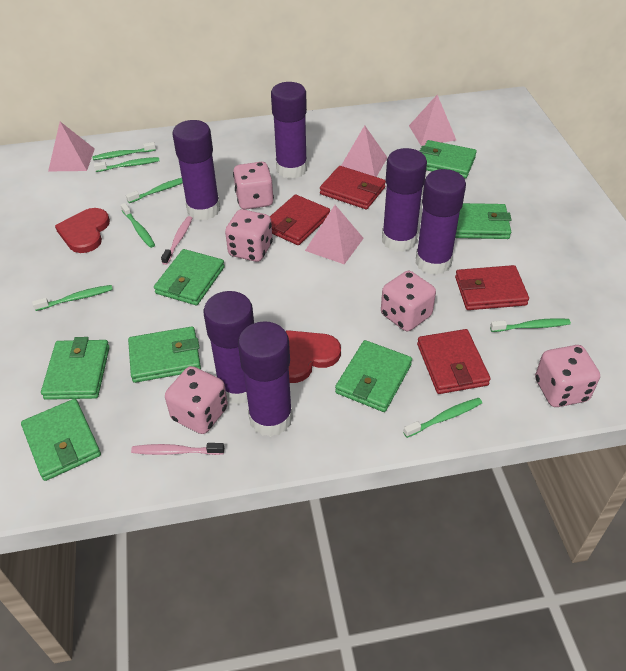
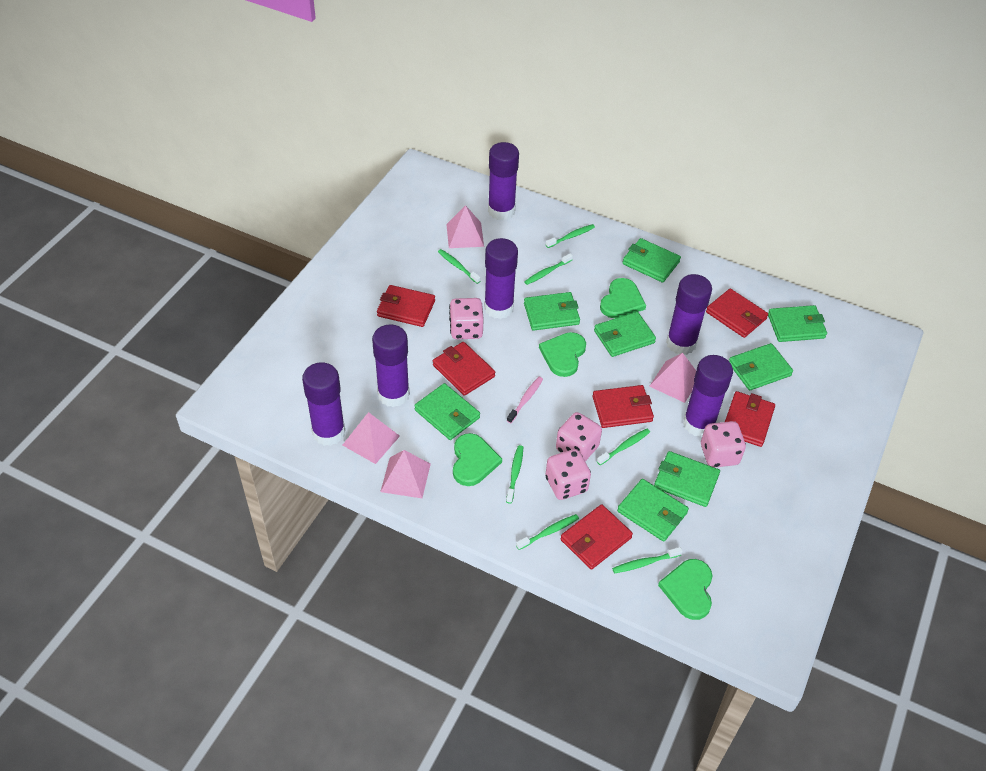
green heart: 0 -> 4
green wallet: 7 -> 8
pink dice: 5 -> 4
pink toothbrush: 2 -> 1
red heart: 2 -> 0
red wallet: 4 -> 6

